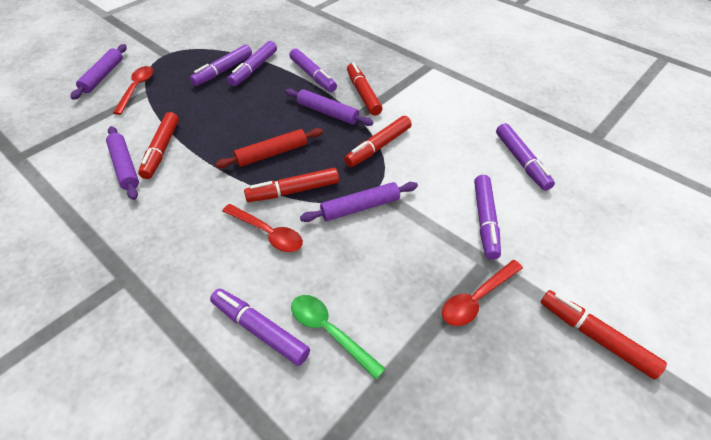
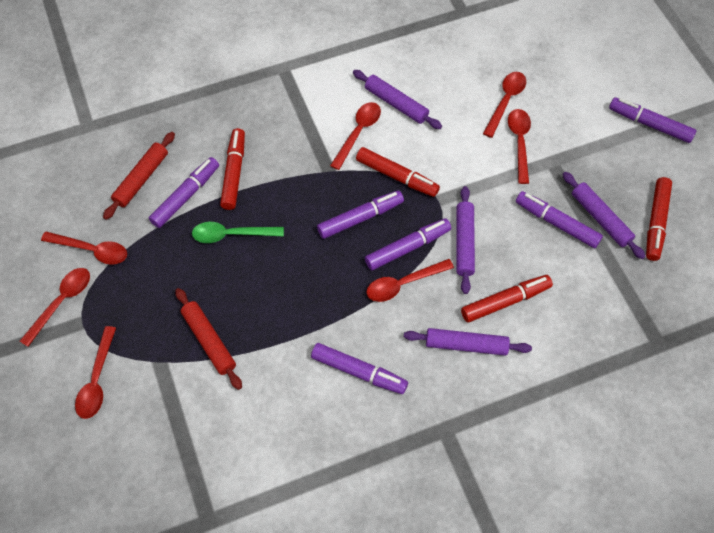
red marker: 5 -> 4
red rolling pin: 1 -> 2
red spoon: 3 -> 7

